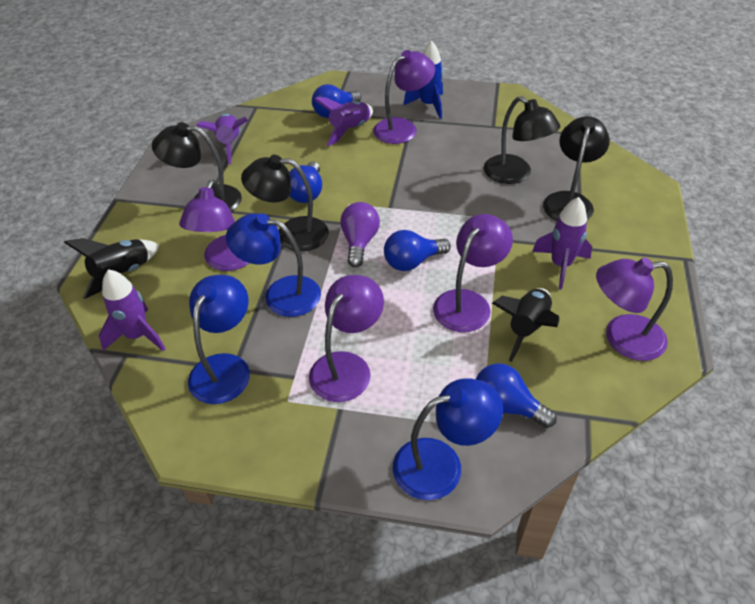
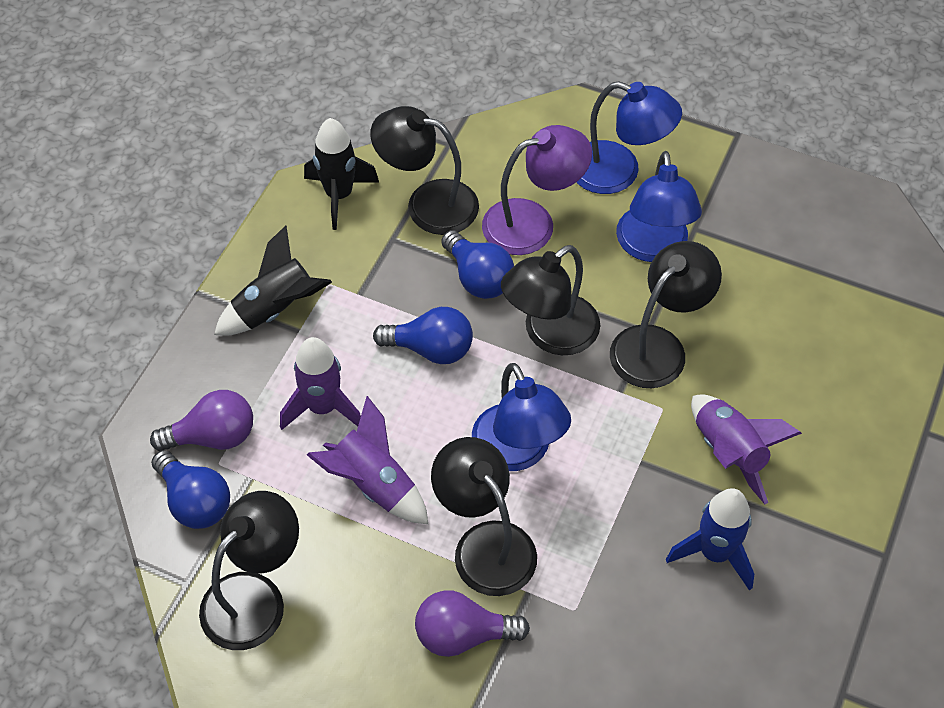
black lamp: 4 -> 5
blue light bulb: 4 -> 3
purple lamp: 5 -> 1
purple light bulb: 1 -> 2
purple rocket: 4 -> 3

